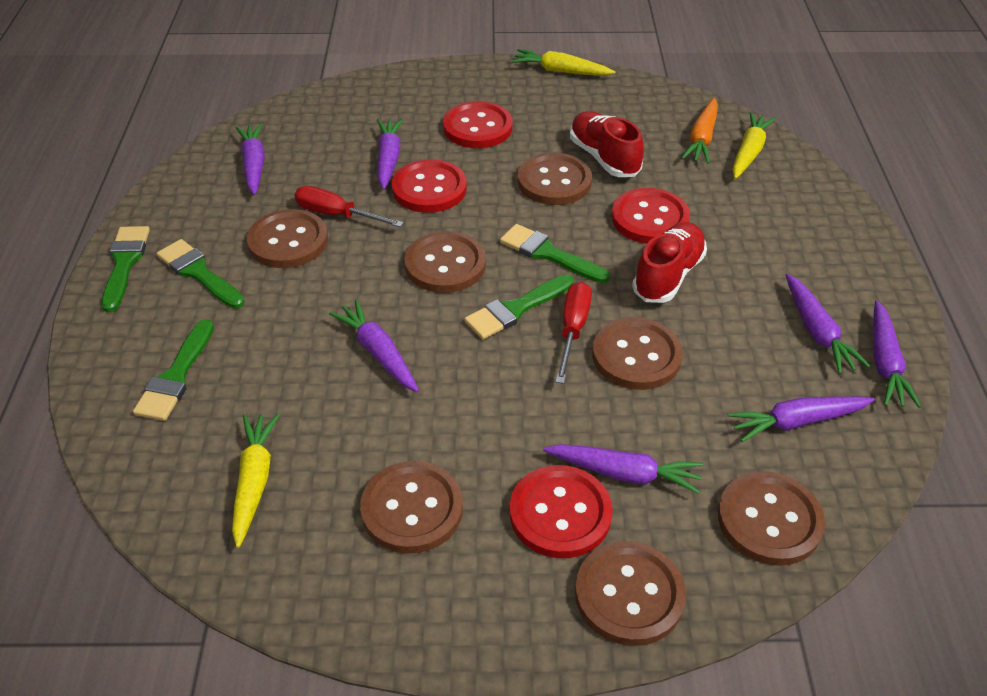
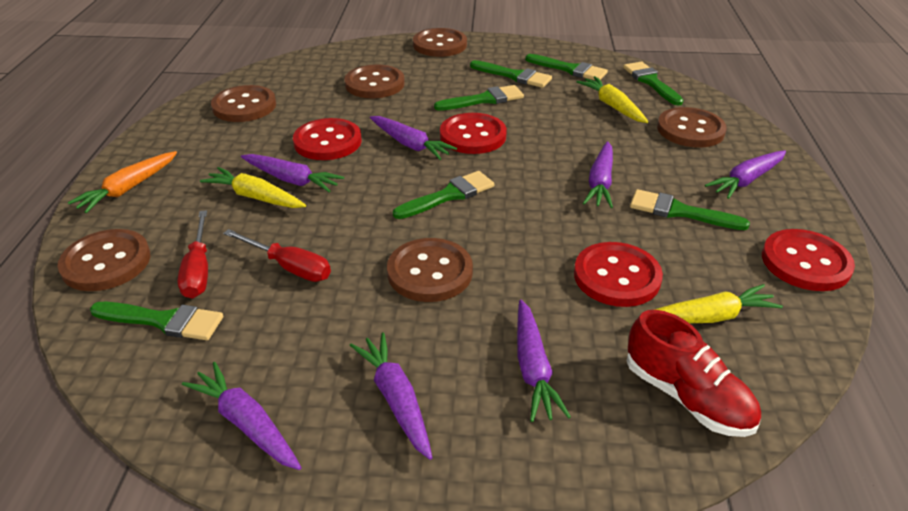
brown button: 7 -> 6
green brush: 5 -> 7
red shoe: 2 -> 1

